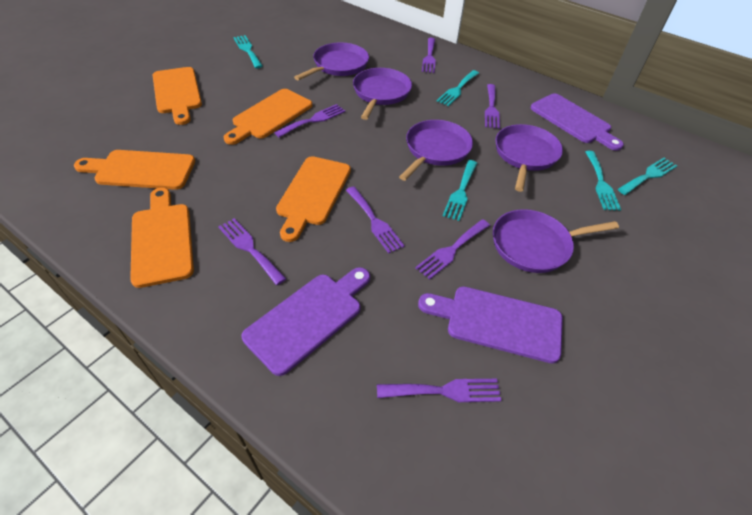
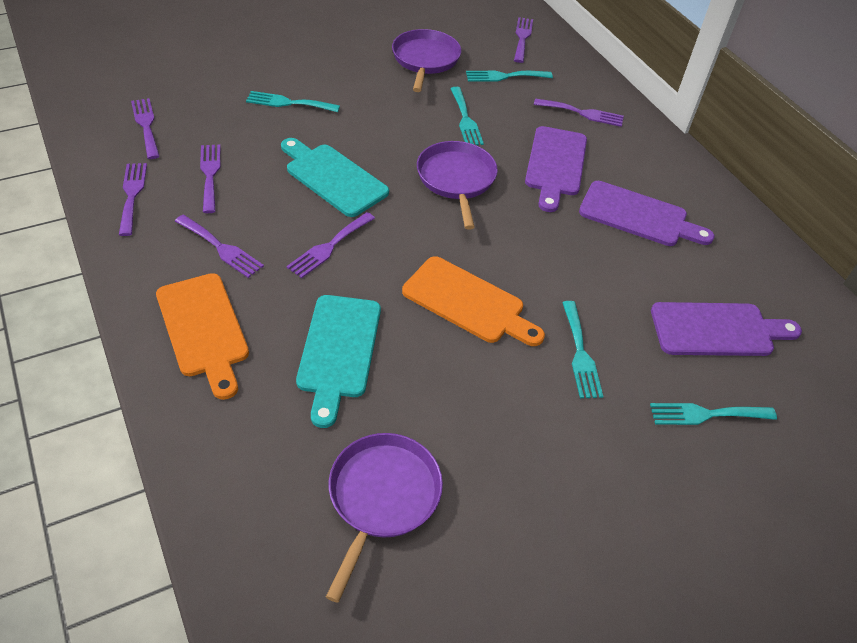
orange cutting board: 5 -> 2
purple pan: 5 -> 3
turquoise cutting board: 0 -> 2

